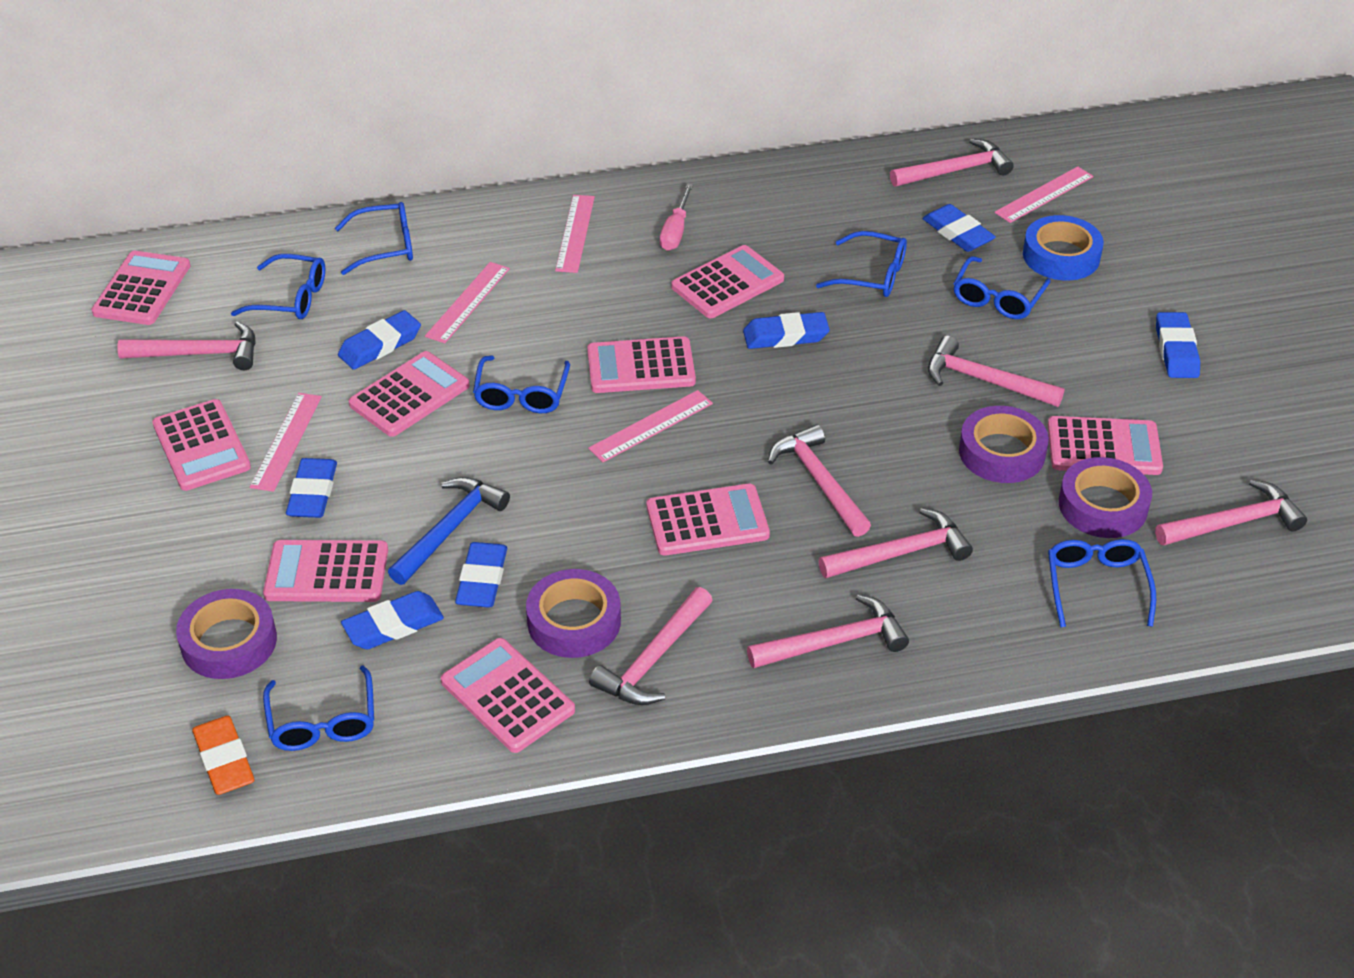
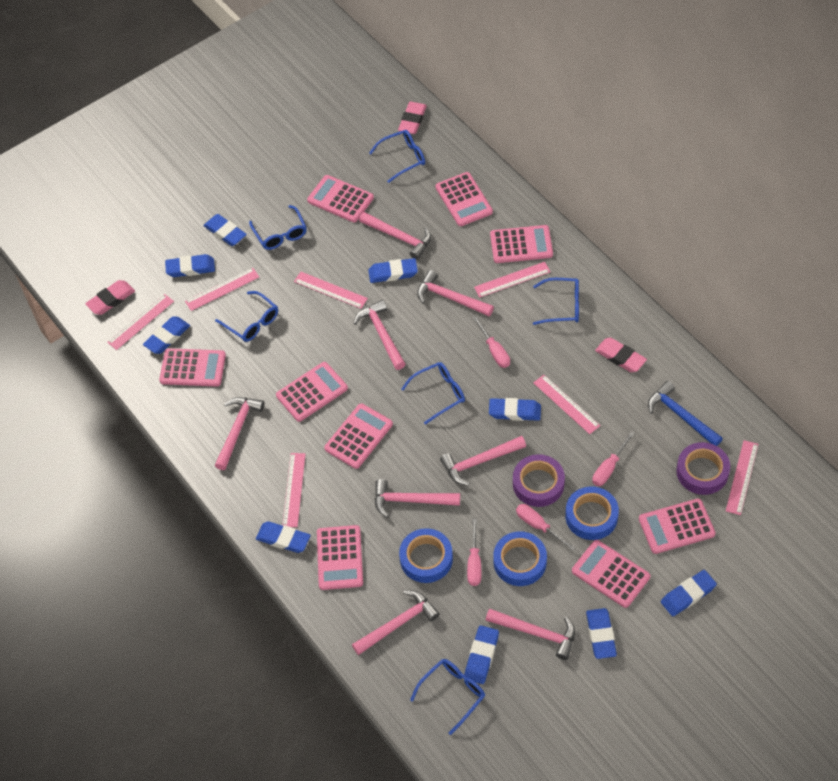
blue eraser: 7 -> 9
blue glasses: 7 -> 6
blue tape: 1 -> 3
orange eraser: 1 -> 0
pink eraser: 0 -> 3
pink ruler: 5 -> 7
pink screwdriver: 1 -> 4
purple tape: 4 -> 2

